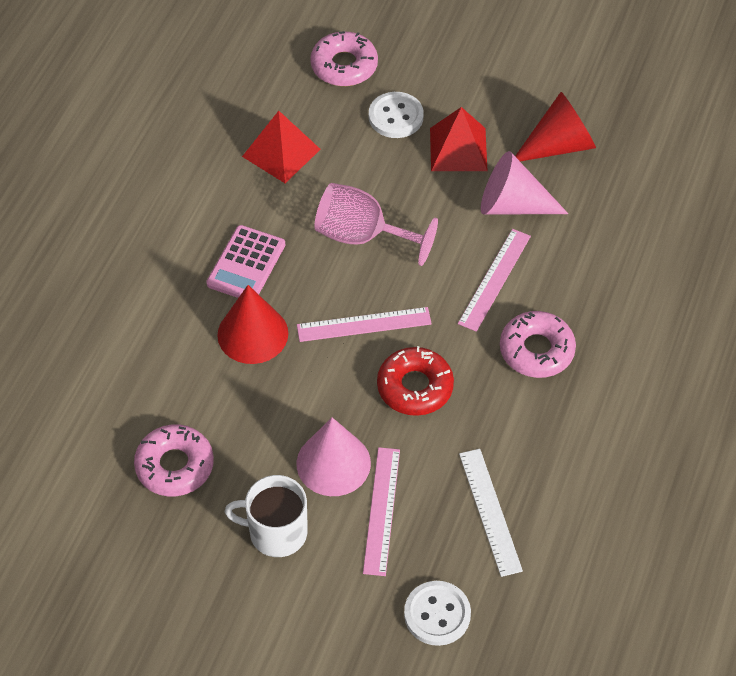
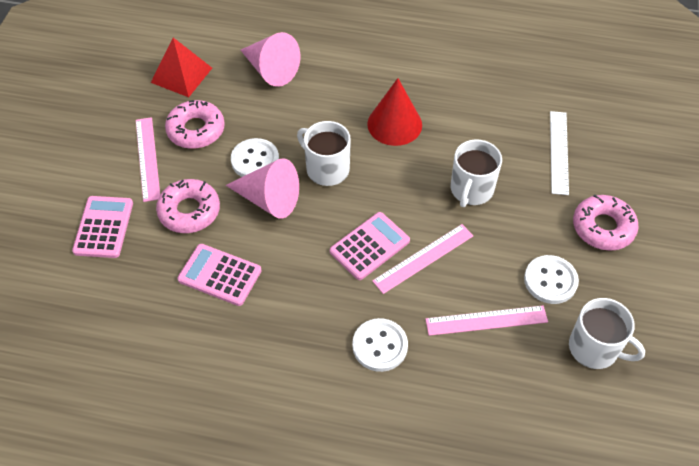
pink calculator: 1 -> 3
pink goblet: 1 -> 0
red cone: 2 -> 1
red donut: 1 -> 0
red pyramid: 2 -> 1
white button: 2 -> 3
white mug: 1 -> 3

